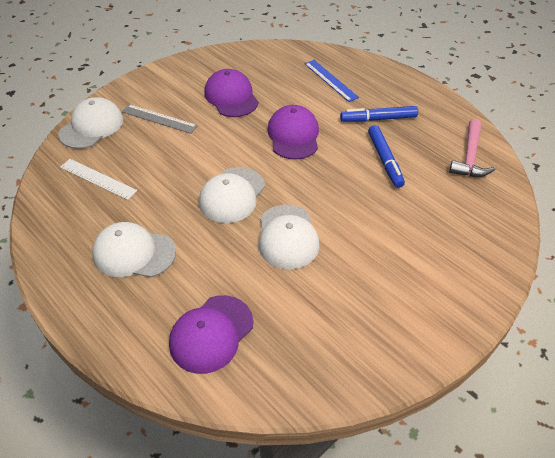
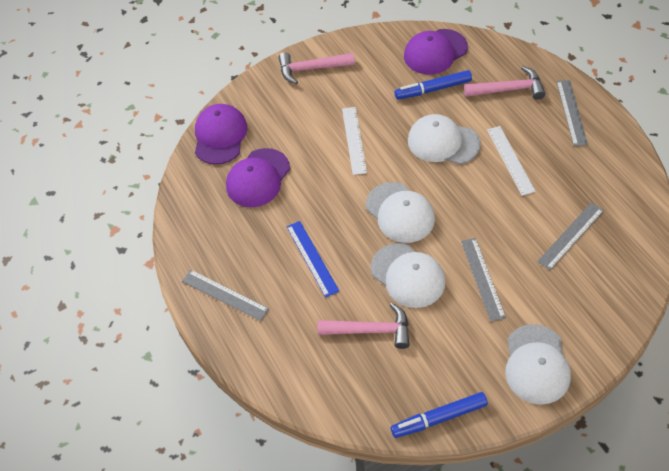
grey ruler: 1 -> 4
pink hammer: 1 -> 3
white ruler: 1 -> 2

